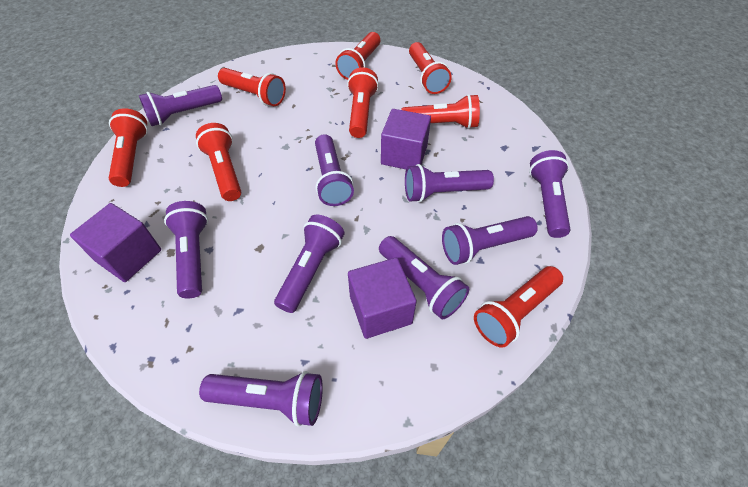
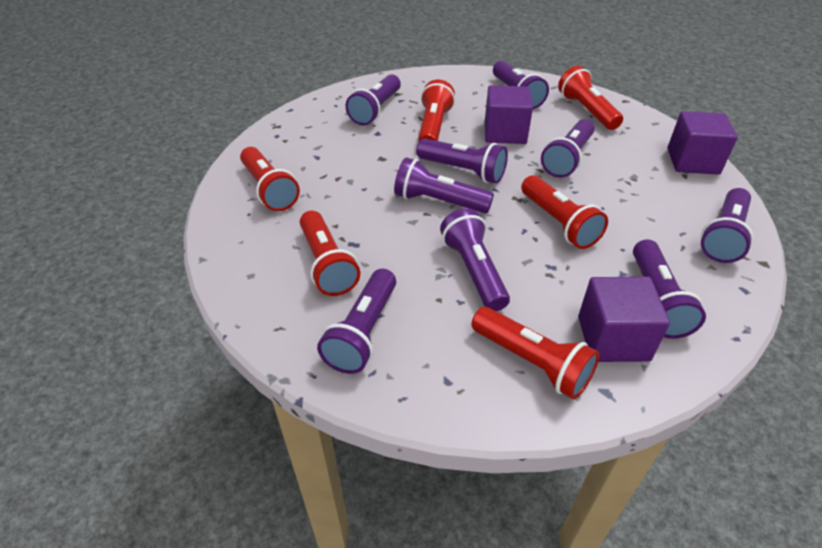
red flashlight: 8 -> 6

